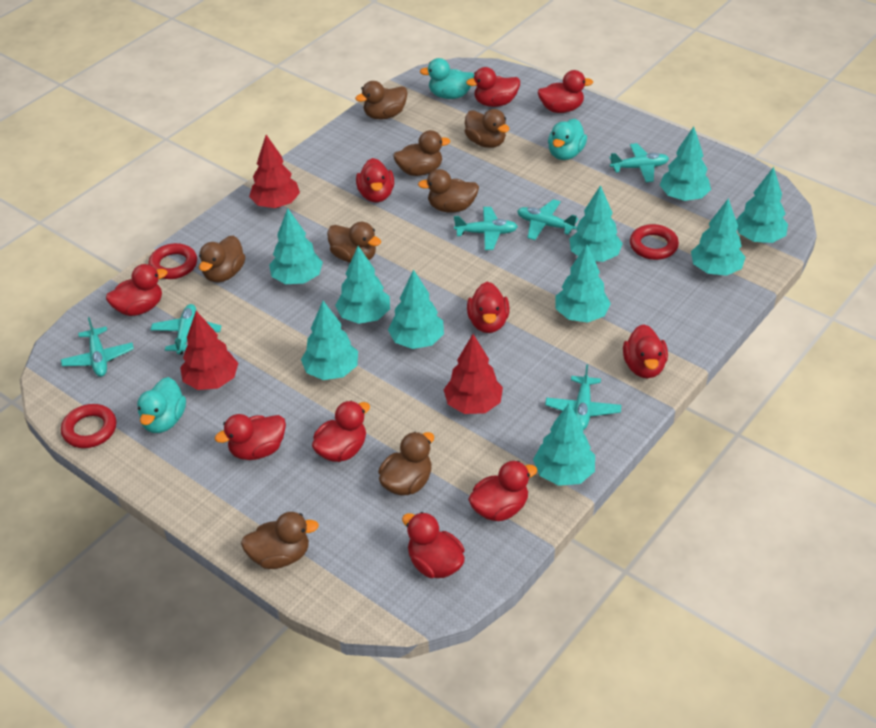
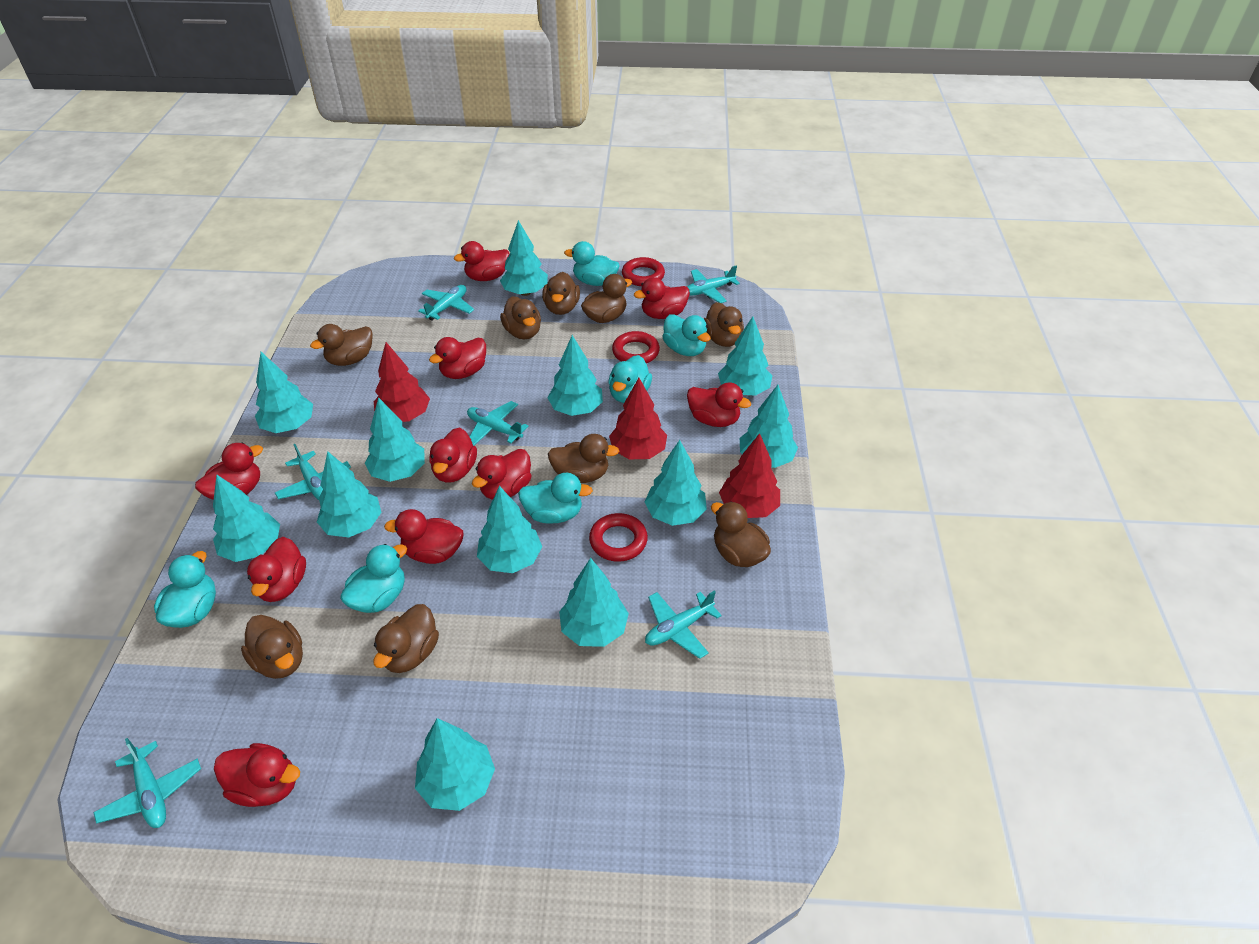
brown duck: 8 -> 9
turquoise duck: 3 -> 6
turquoise tree: 10 -> 12

